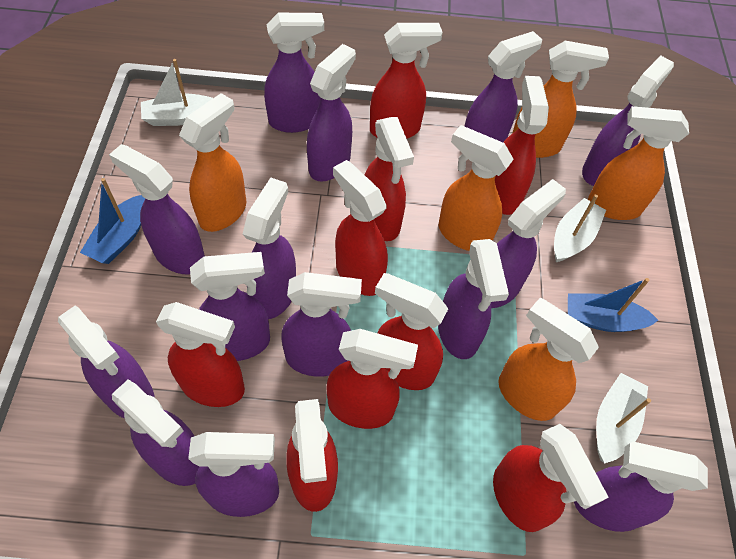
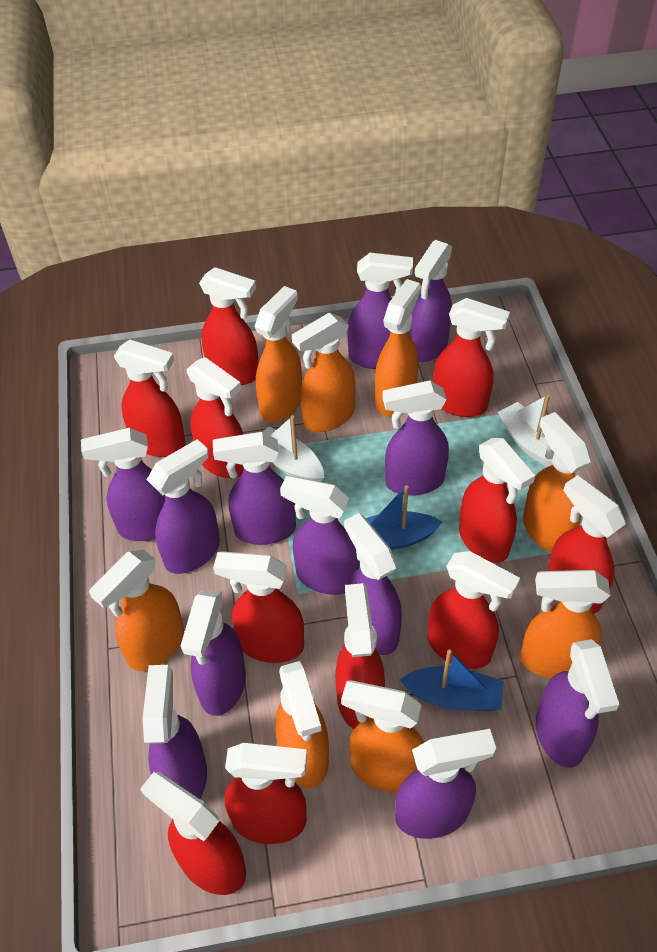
orange spray bottle: 5 -> 8
purple spray bottle: 14 -> 12
red spray bottle: 9 -> 11
white boat: 3 -> 2

